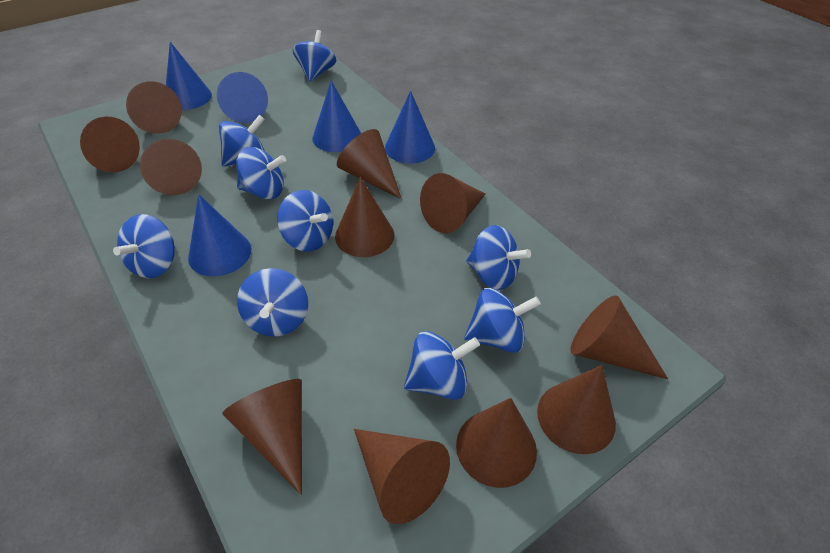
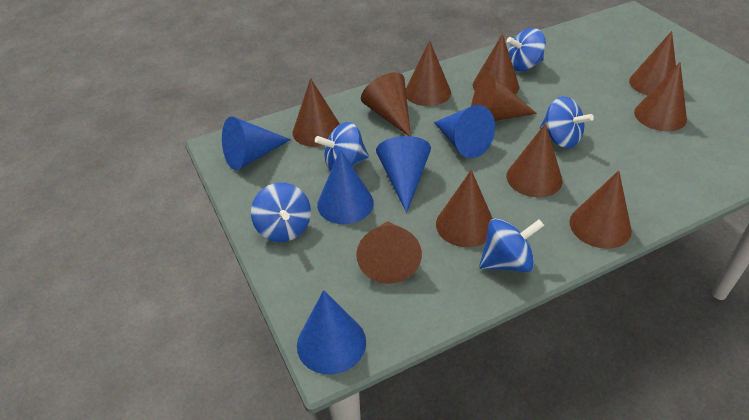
blue spinning top: 9 -> 5

